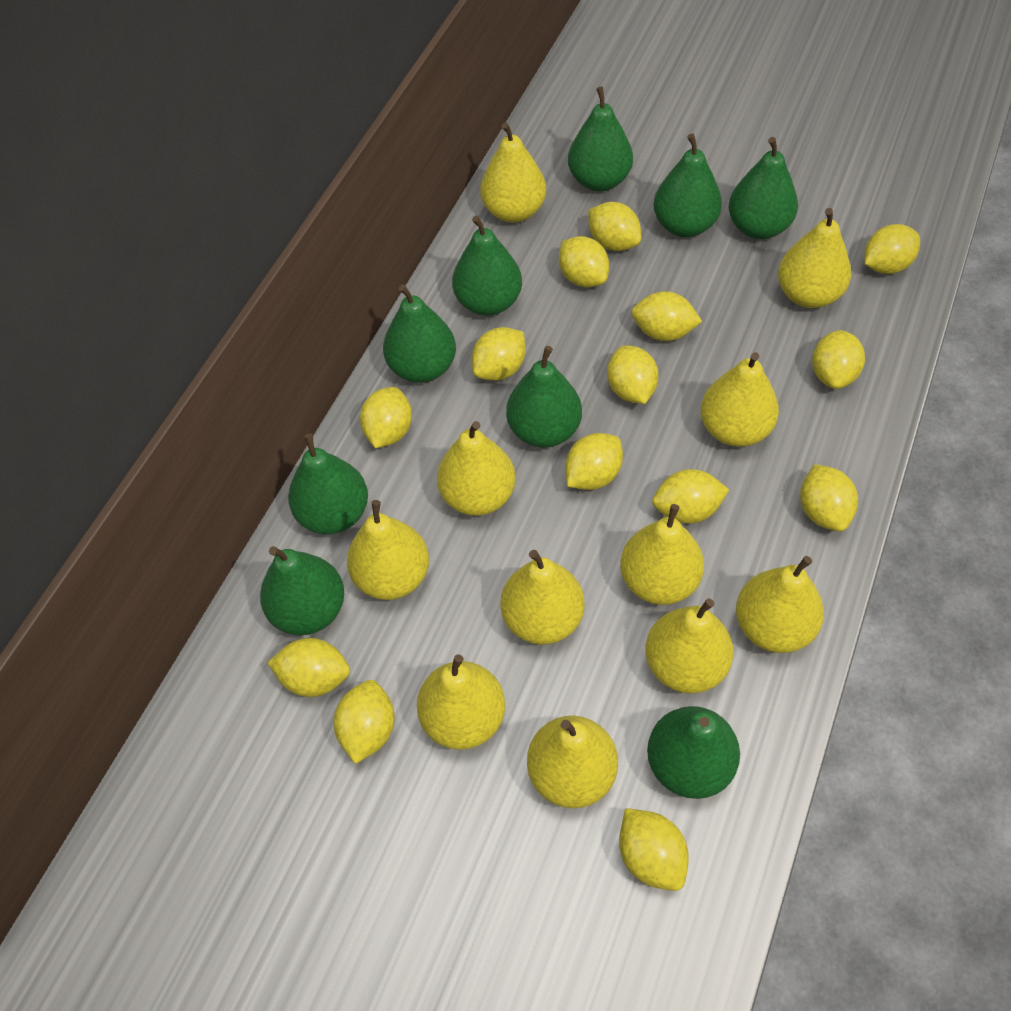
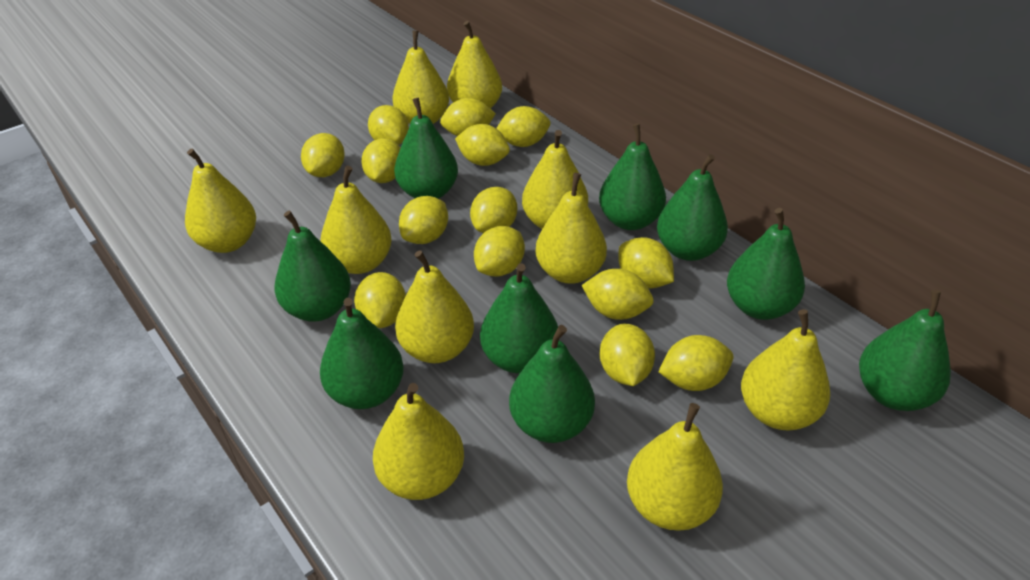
yellow pear: 11 -> 10

